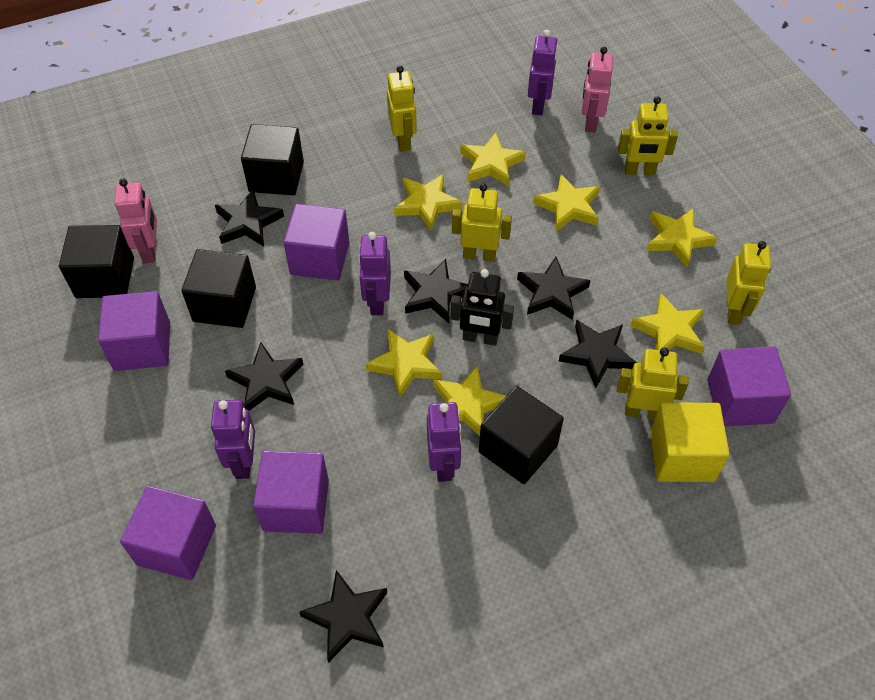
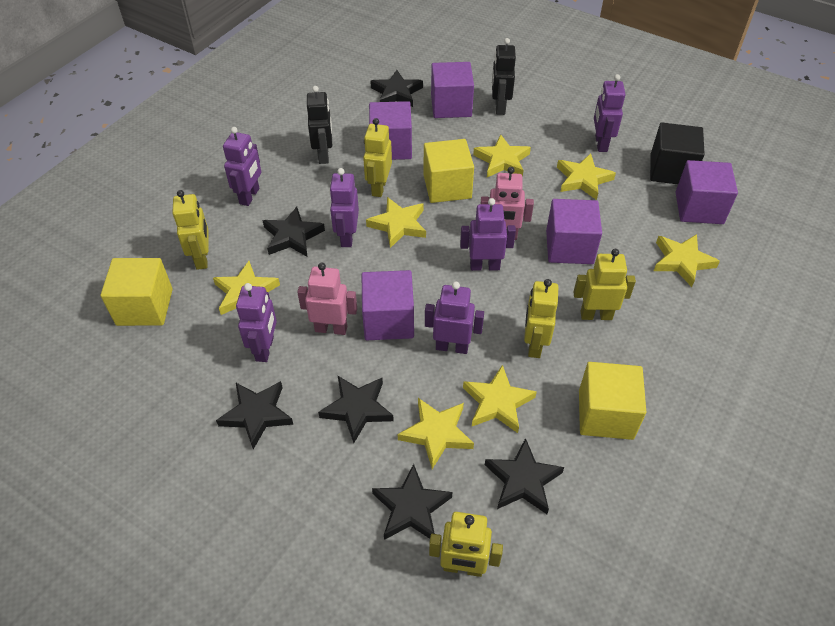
black cube: 4 -> 1
black robot: 1 -> 2
purple robot: 4 -> 6
yellow cube: 1 -> 3

